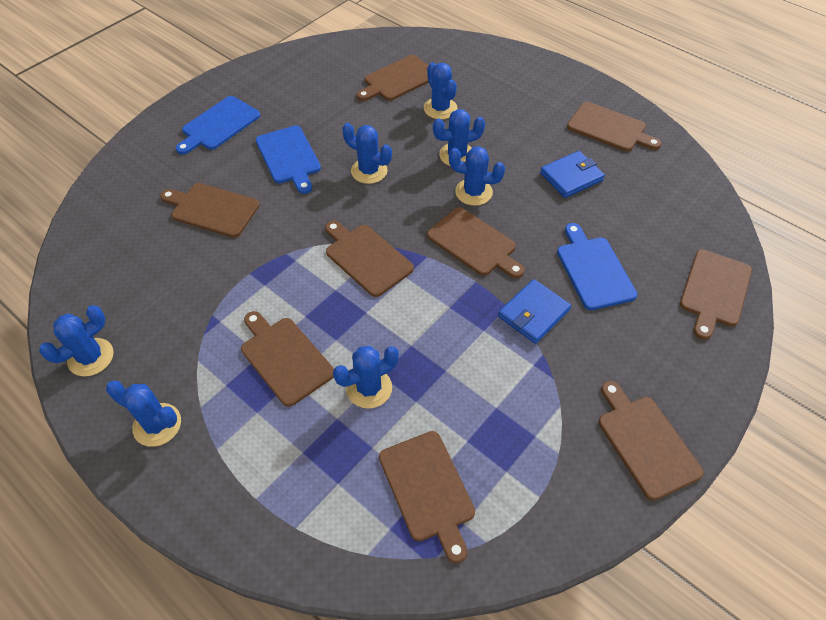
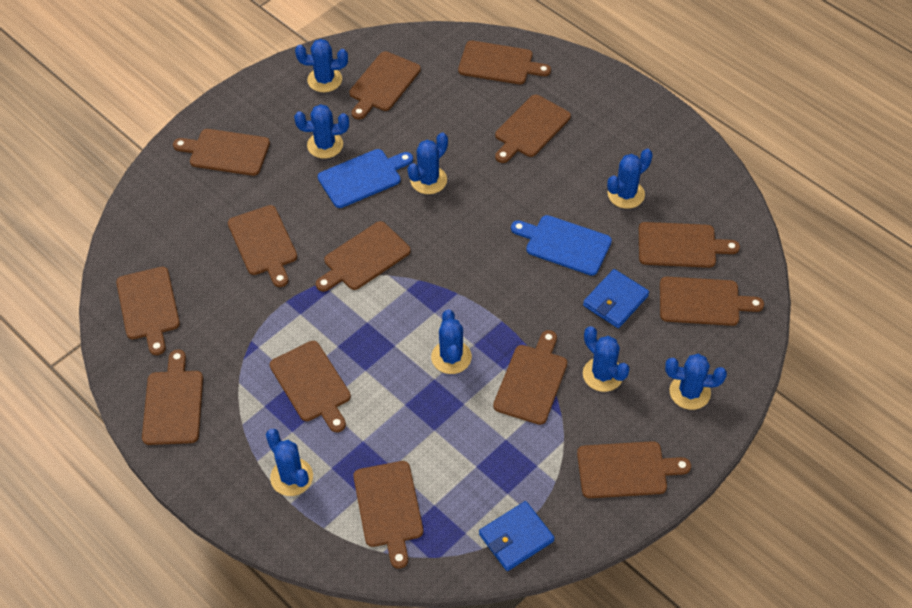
blue cactus: 7 -> 8
blue cutting board: 3 -> 2
brown cutting board: 9 -> 14

